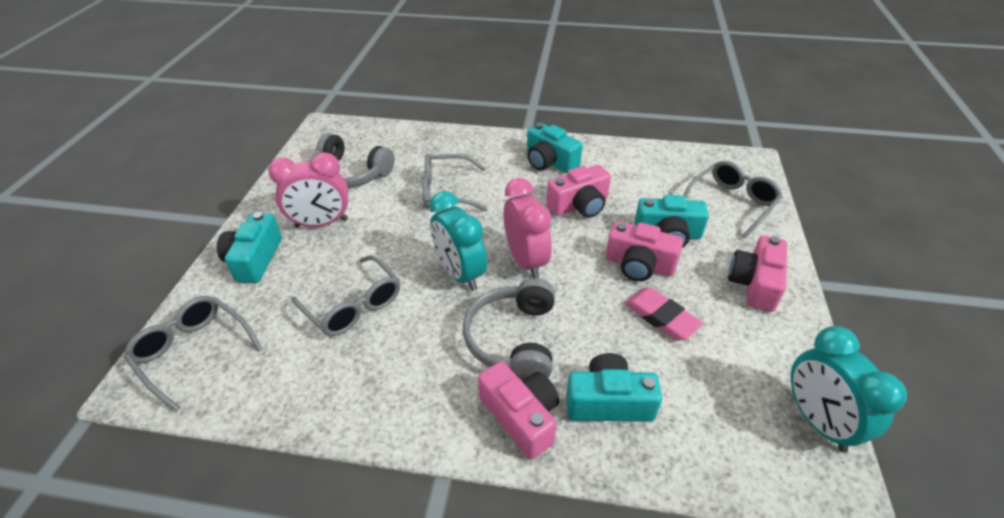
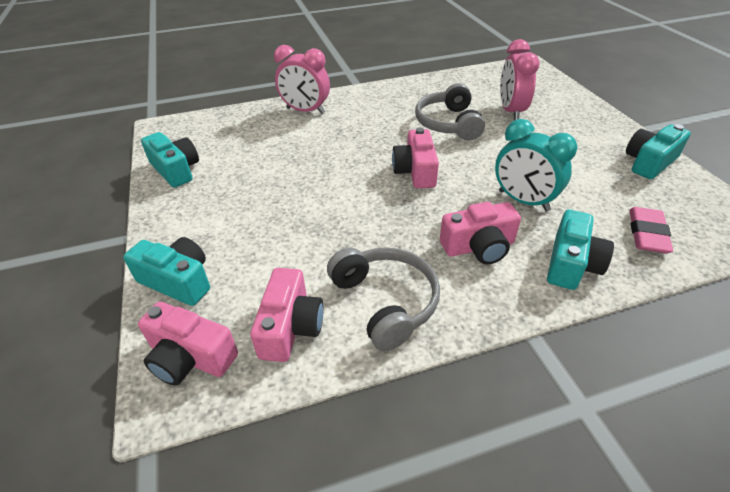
grey glasses: 4 -> 0
turquoise clock: 2 -> 1

